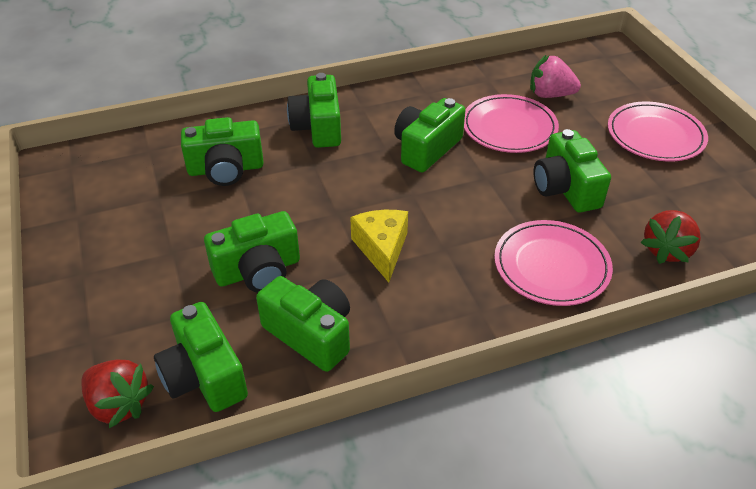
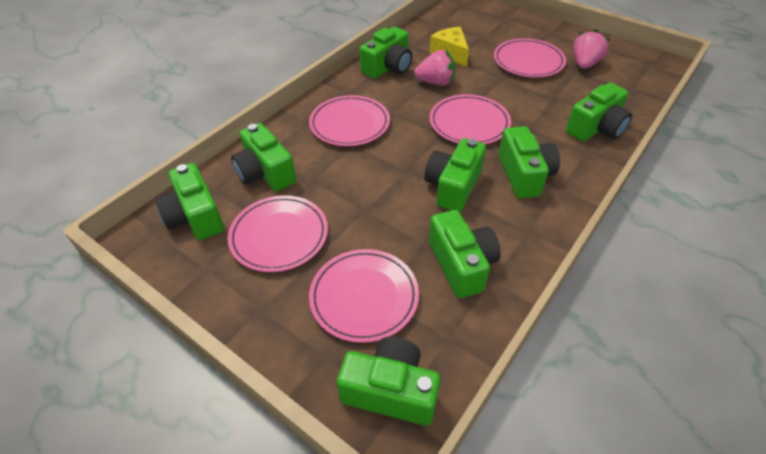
green camera: 7 -> 8
pink plate: 3 -> 5
pink strawberry: 1 -> 2
red strawberry: 2 -> 0

